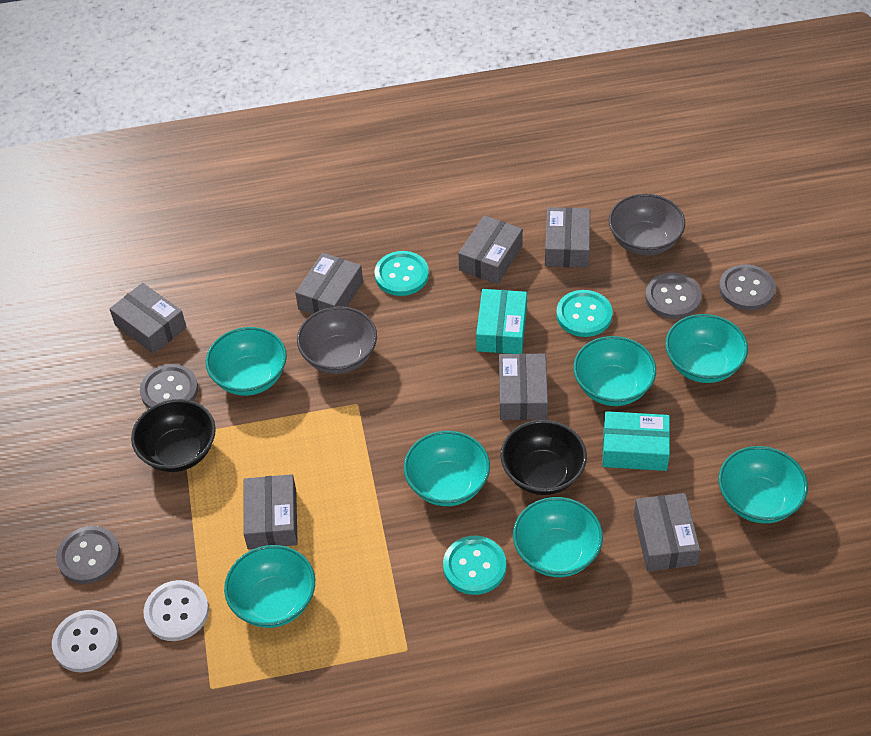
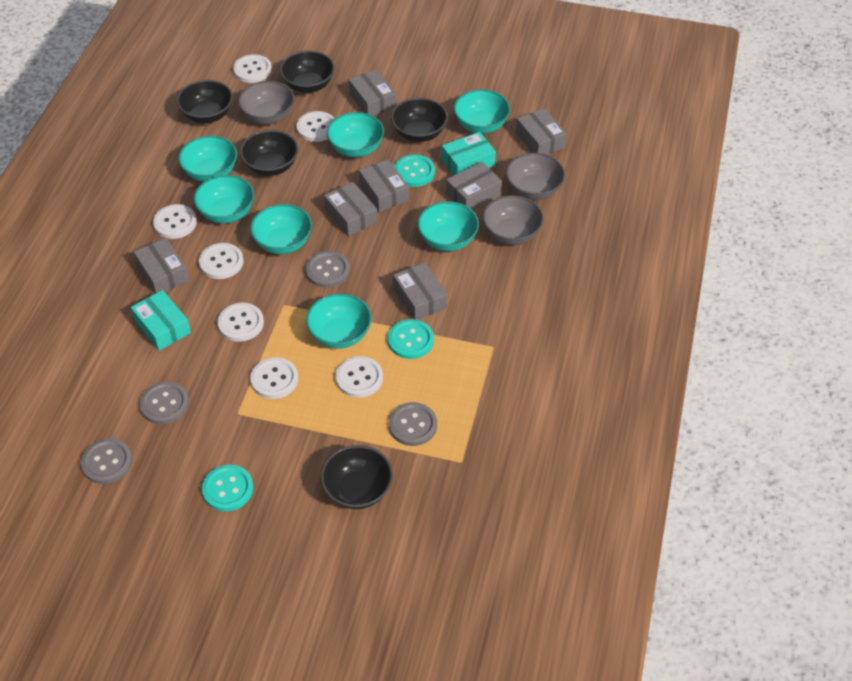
black bowl: 2 -> 5
grey bowl: 2 -> 3
white button: 2 -> 7

